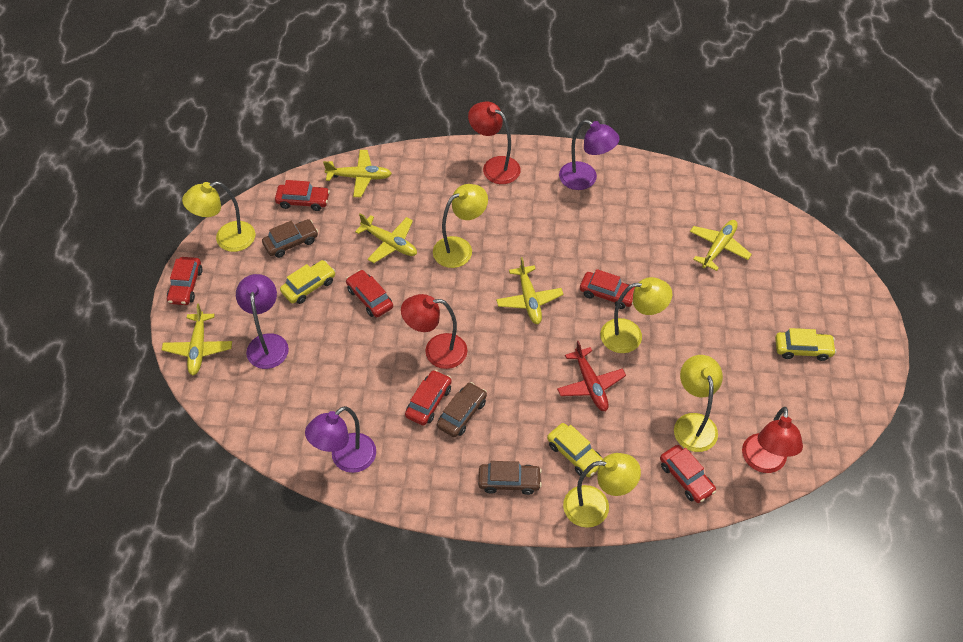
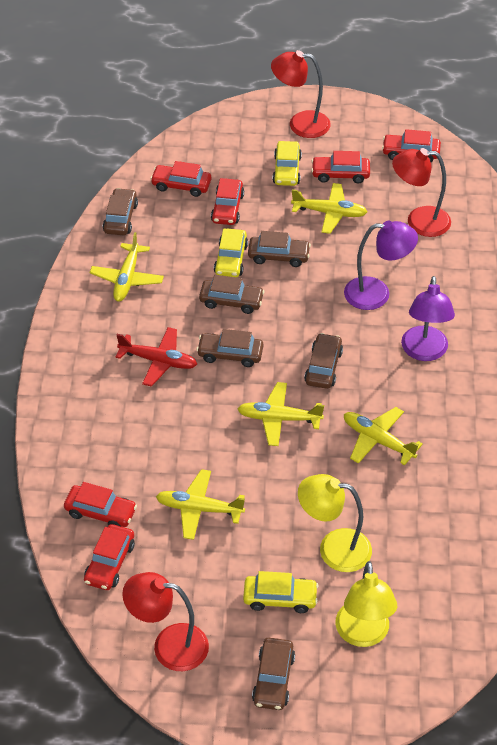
brown car: 3 -> 6
purple lamp: 3 -> 2
yellow lamp: 5 -> 2

